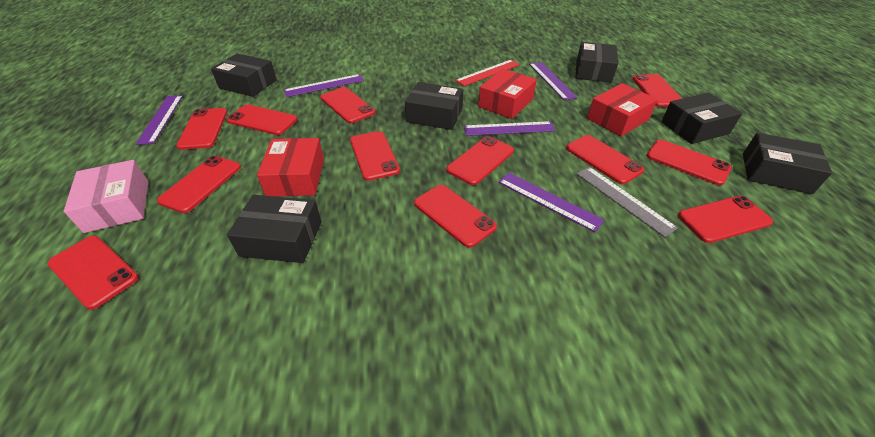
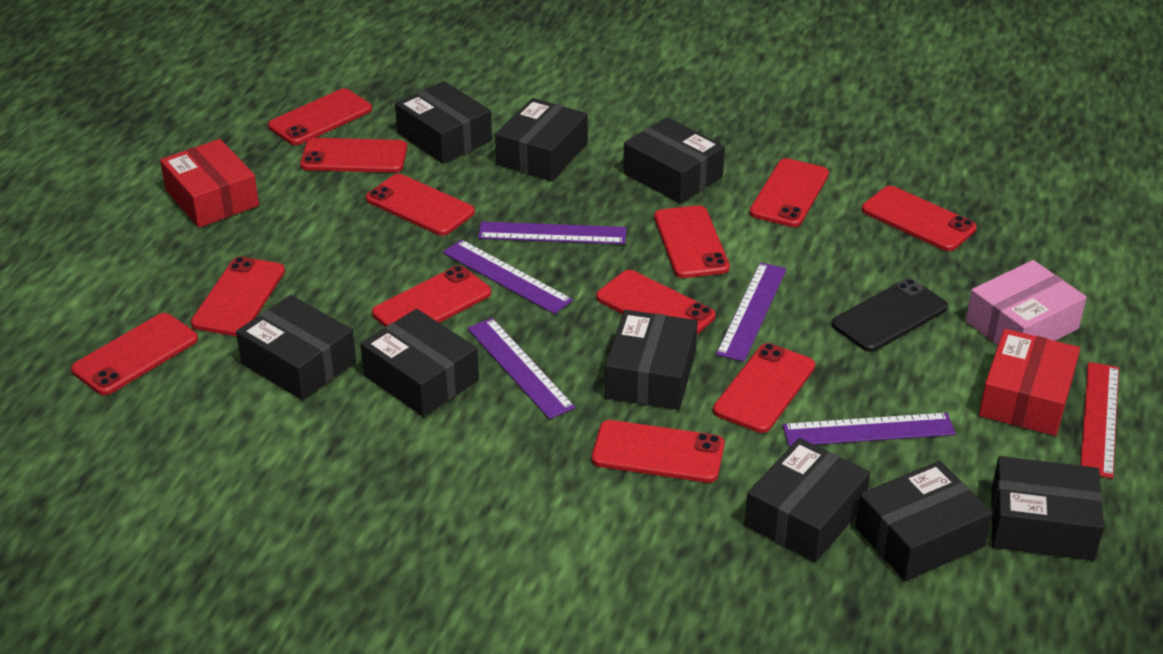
black box: 6 -> 9
black phone: 0 -> 1
grey ruler: 1 -> 0
red box: 3 -> 2

